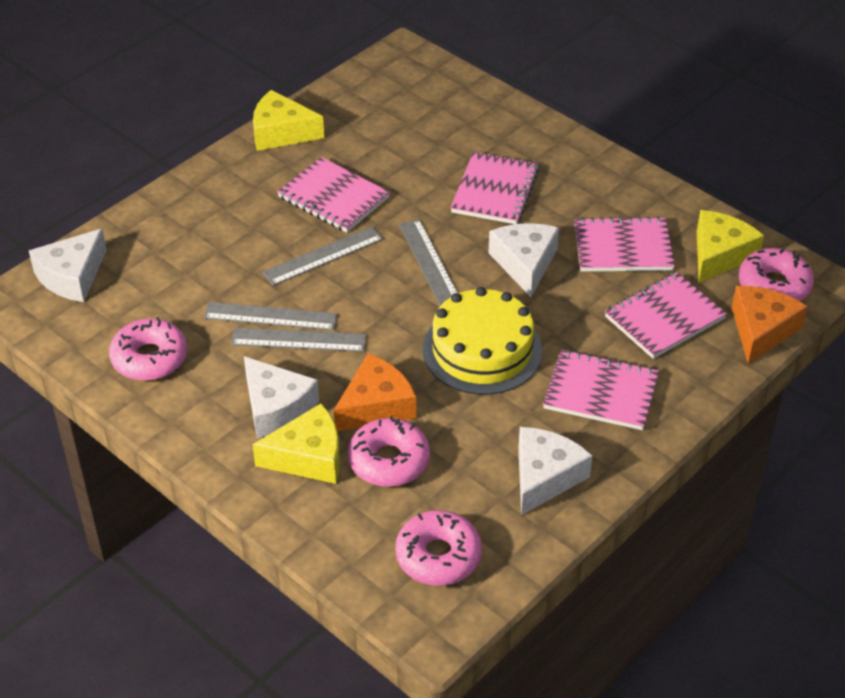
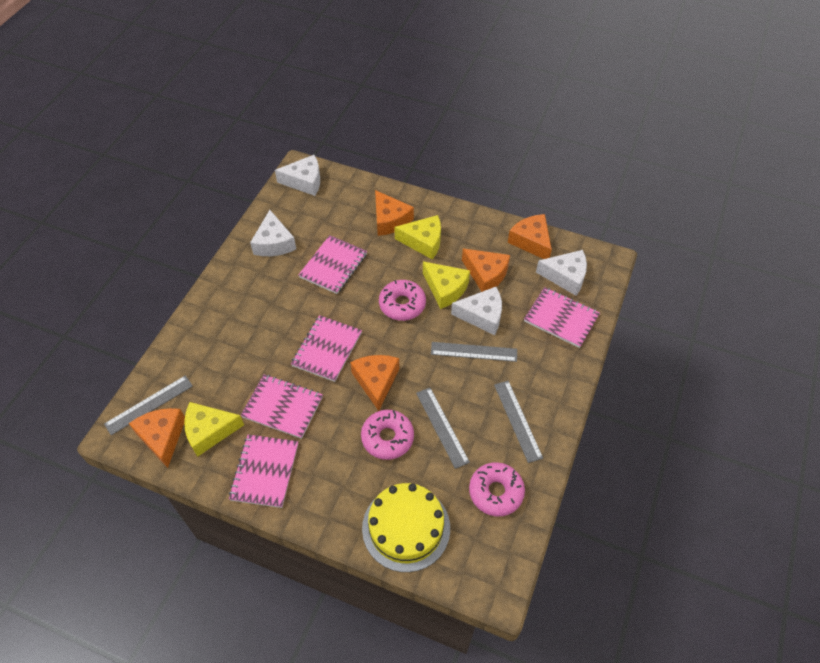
orange cheese: 2 -> 5
pink donut: 4 -> 3

